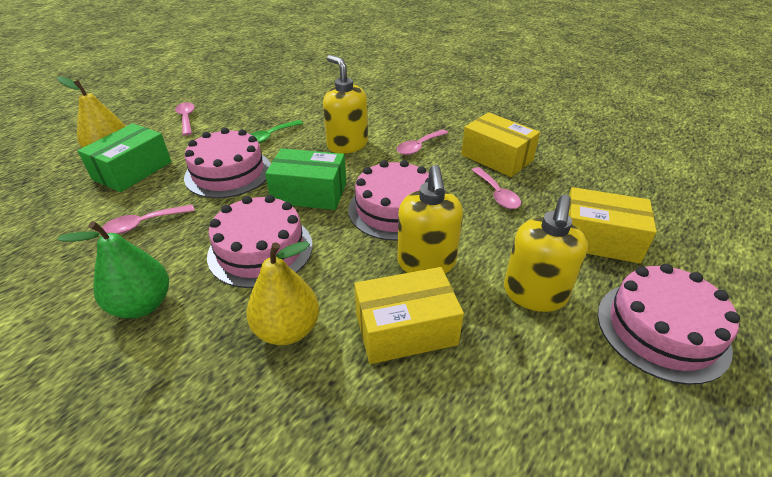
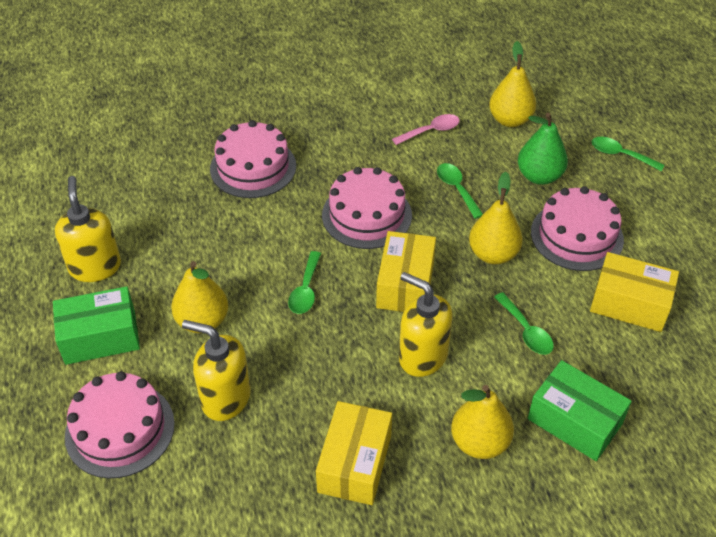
green spoon: 1 -> 4
pink spoon: 4 -> 1
yellow pear: 2 -> 4

